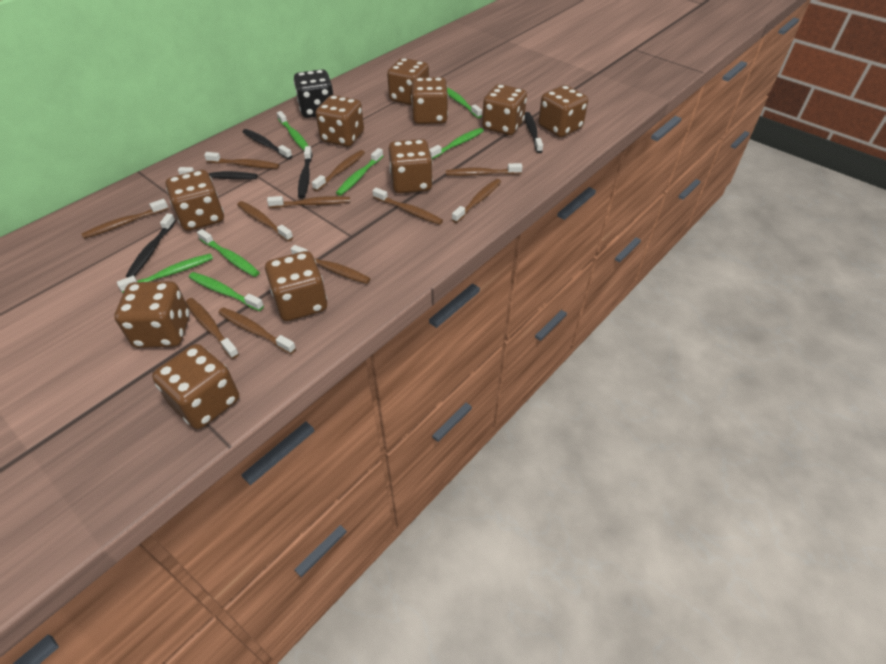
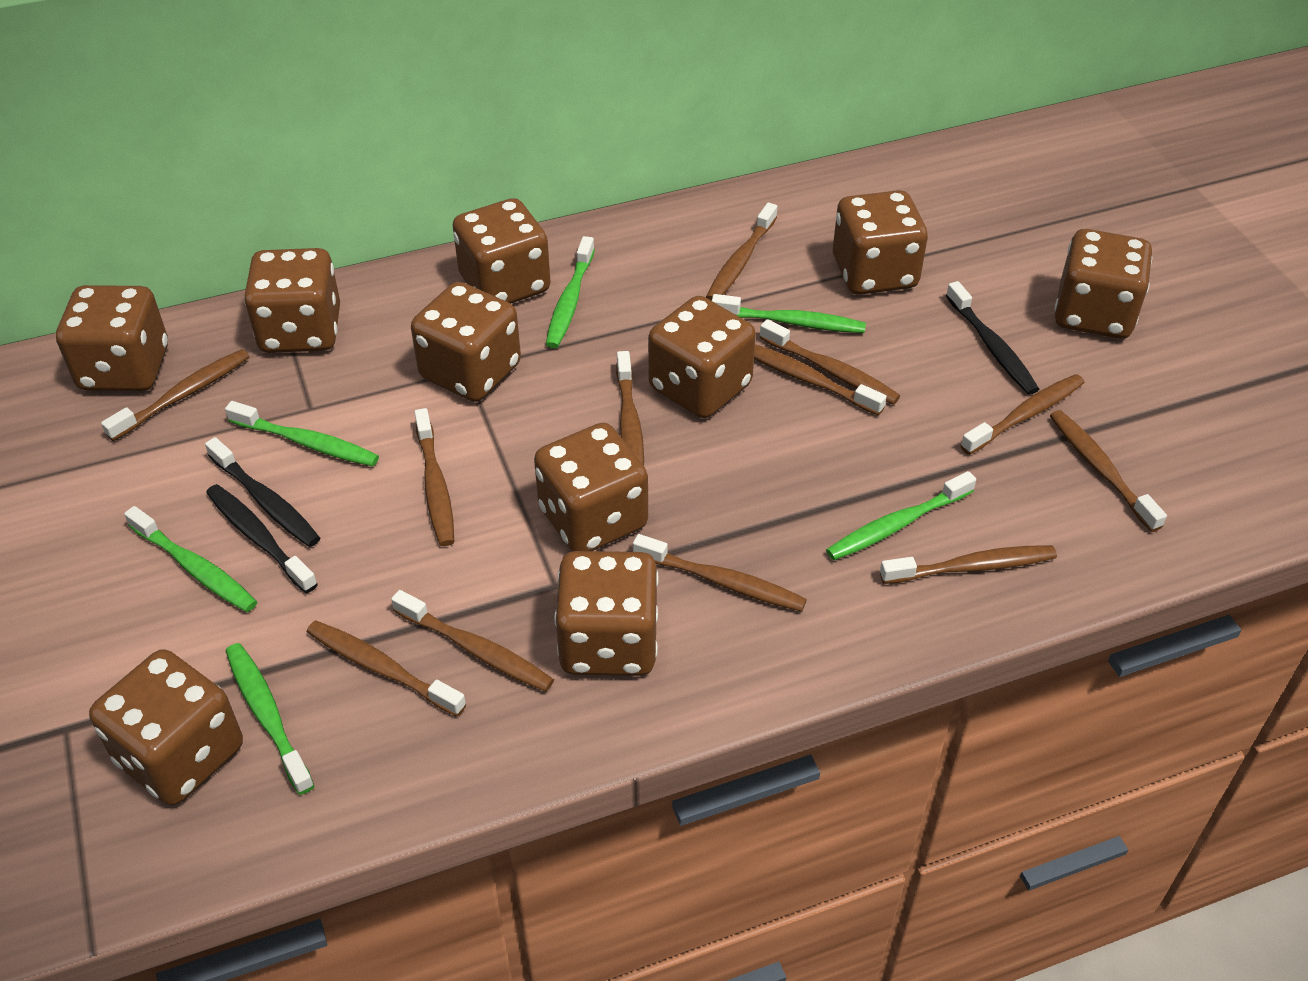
black dice: 1 -> 0
black toothbrush: 5 -> 3
brown toothbrush: 11 -> 12
green toothbrush: 7 -> 6

